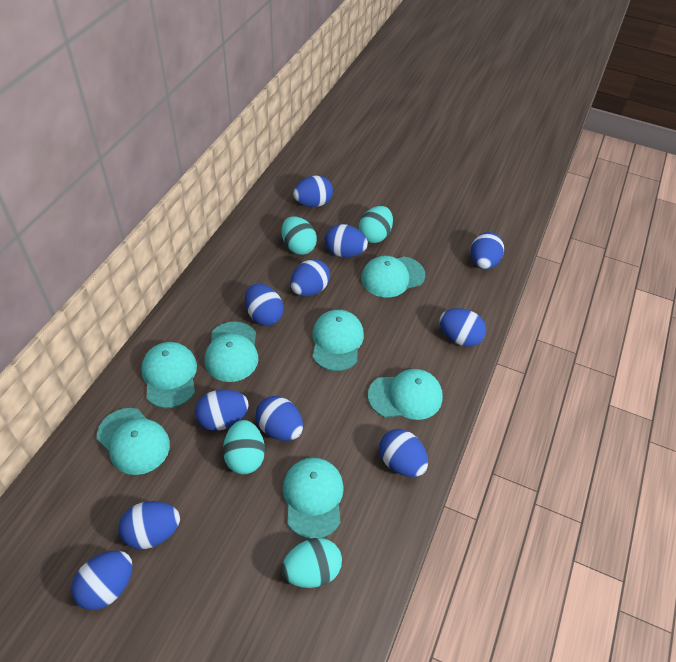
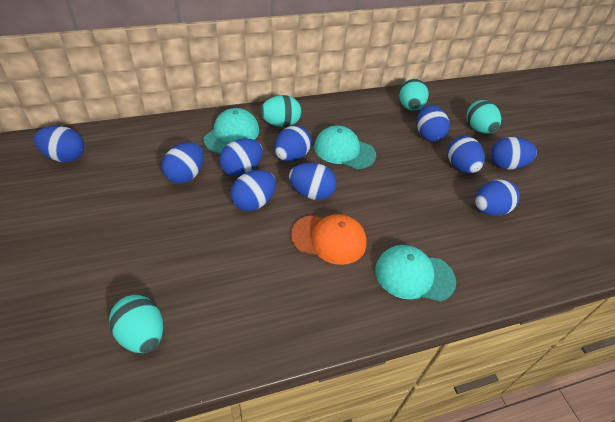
blue egg: 11 -> 10
orange cap: 0 -> 1
turquoise cap: 7 -> 3

